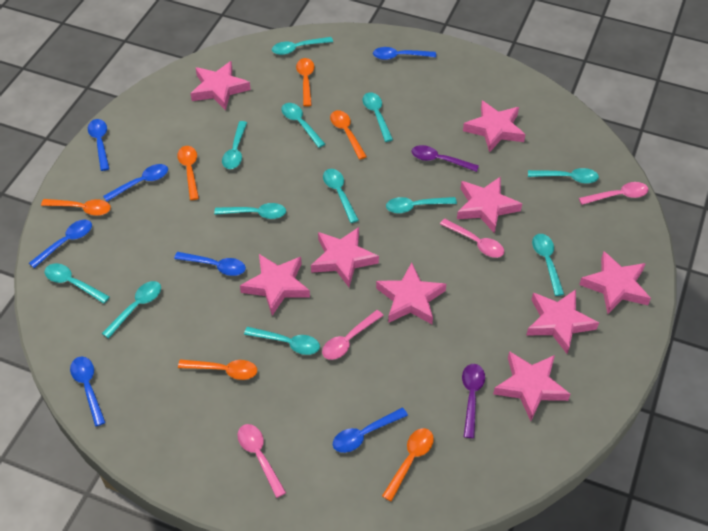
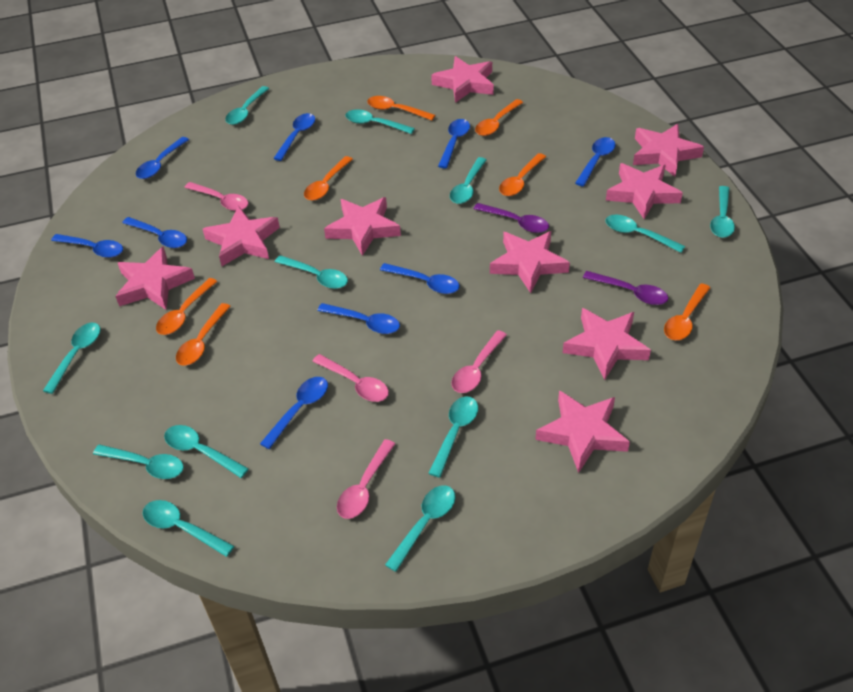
blue spoon: 7 -> 9
orange spoon: 6 -> 7

